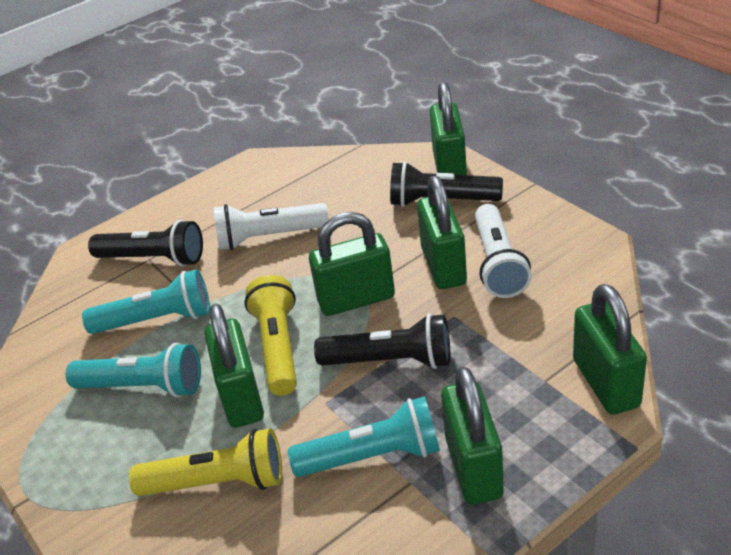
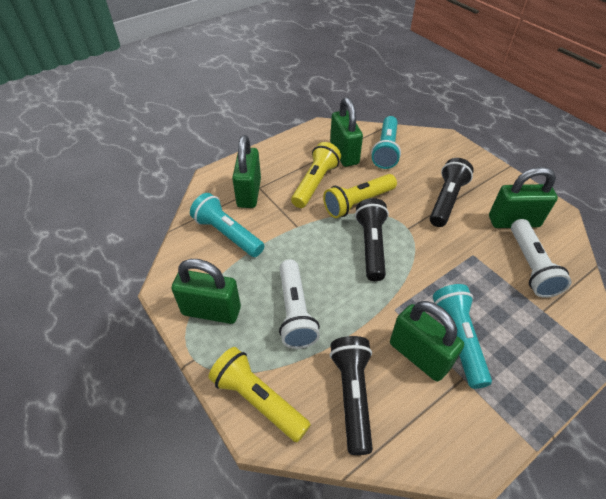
green padlock: 6 -> 5
yellow flashlight: 2 -> 3

